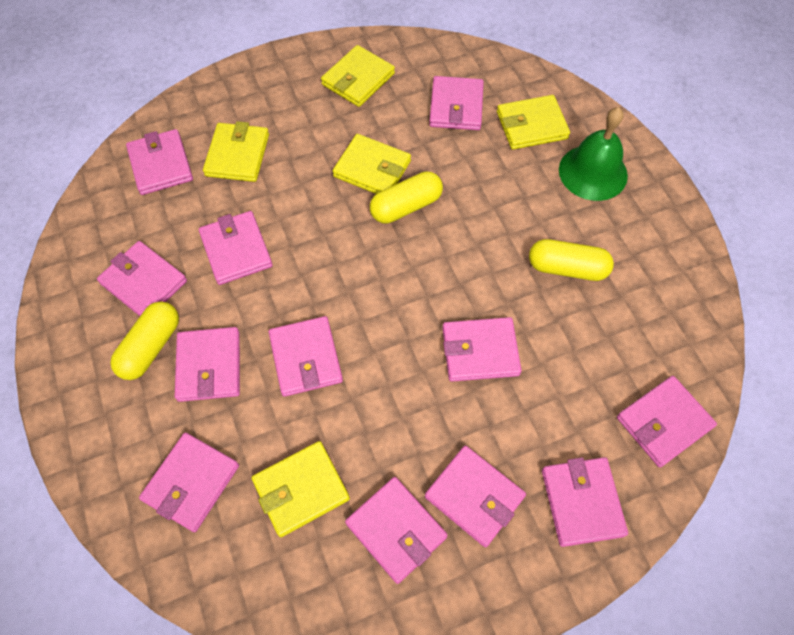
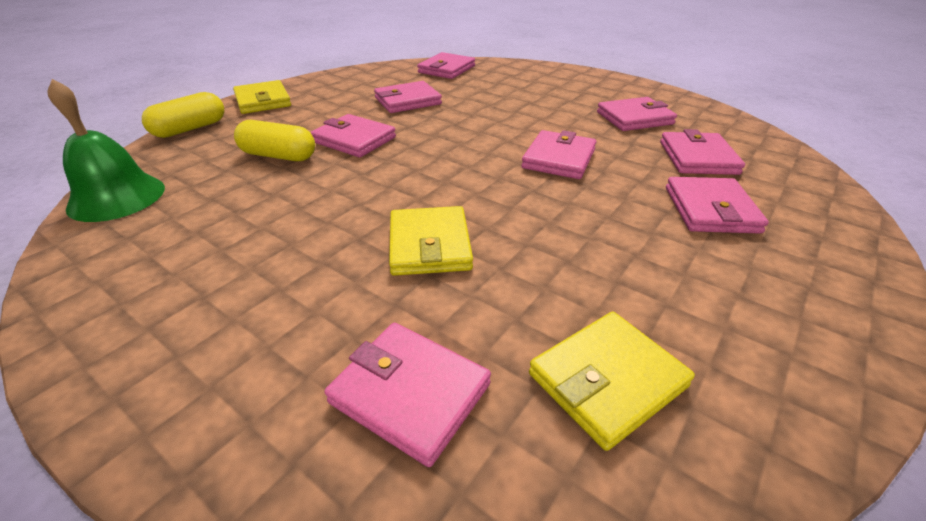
pink wallet: 12 -> 8
yellow capsule: 3 -> 2
yellow wallet: 5 -> 3

